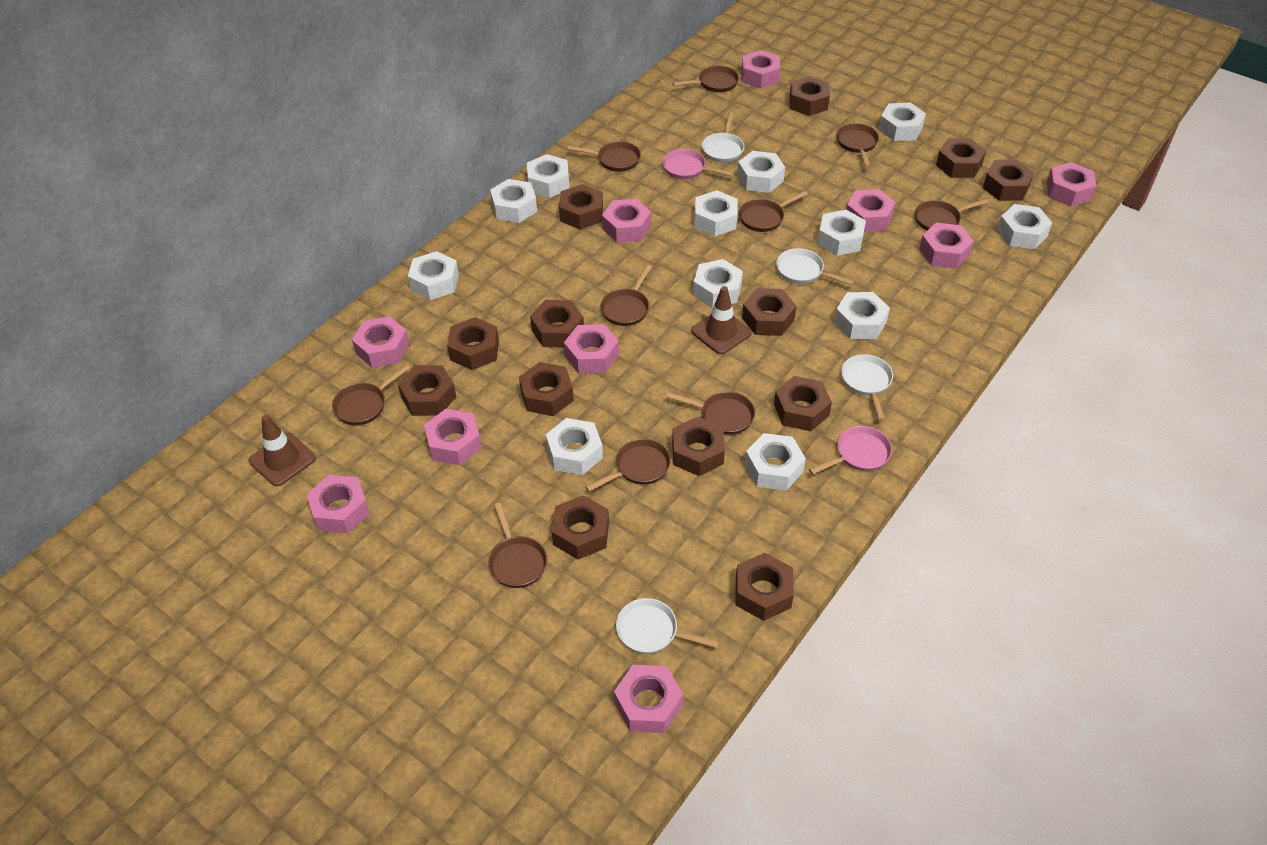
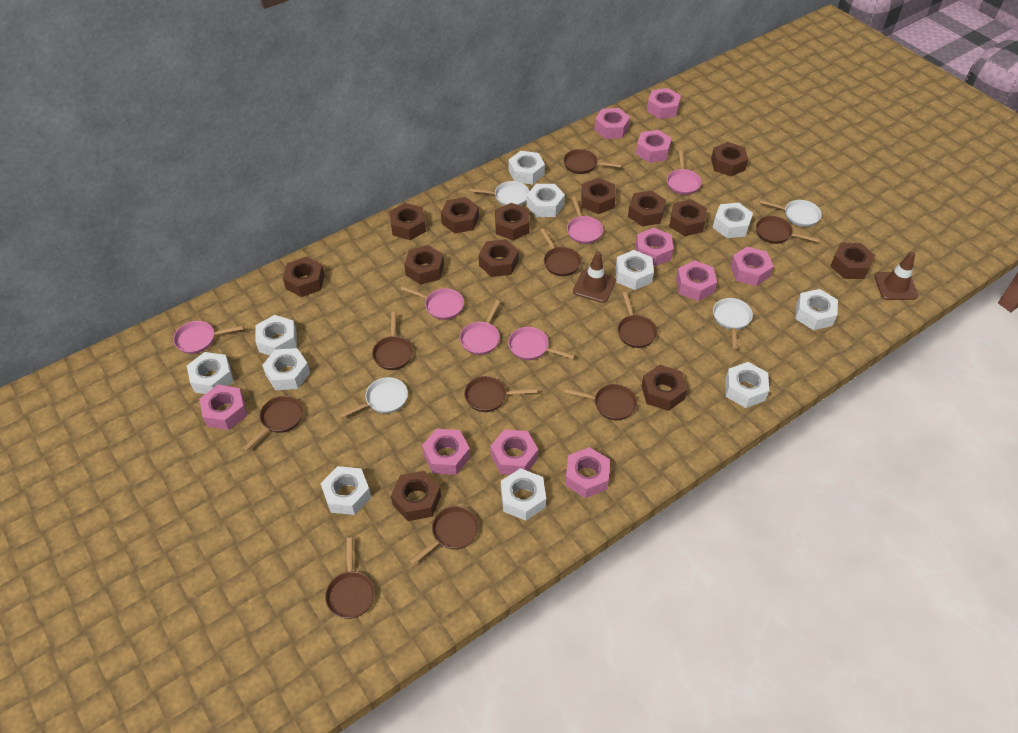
pink pan: 2 -> 6
white nut: 12 -> 11

